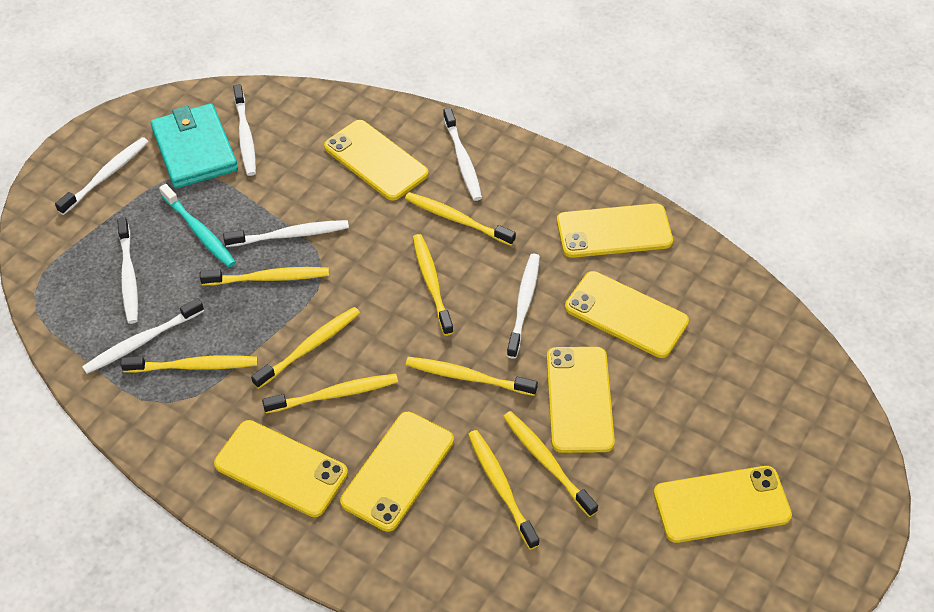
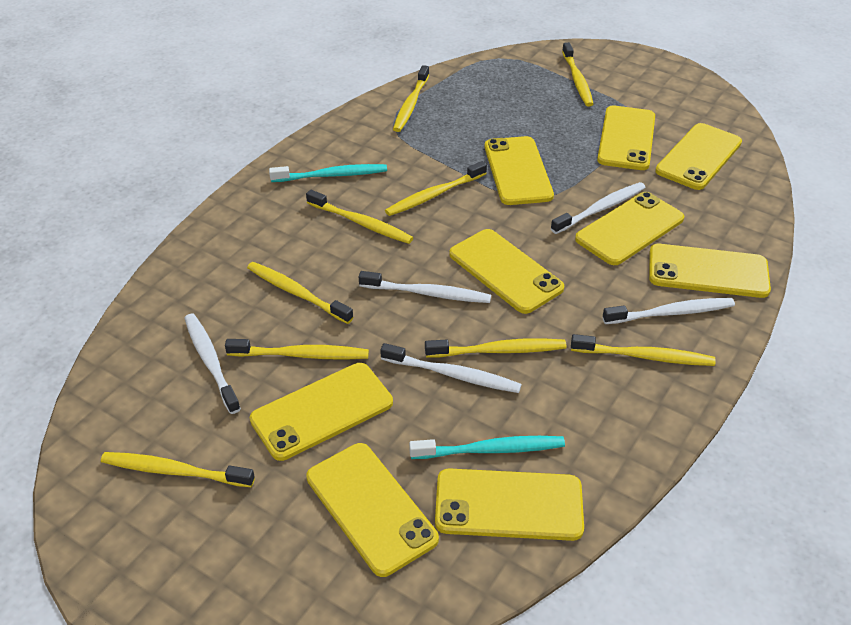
turquoise toothbrush: 1 -> 2
turquoise wallet: 1 -> 0
white toothbrush: 7 -> 5
yellow phone: 7 -> 9

